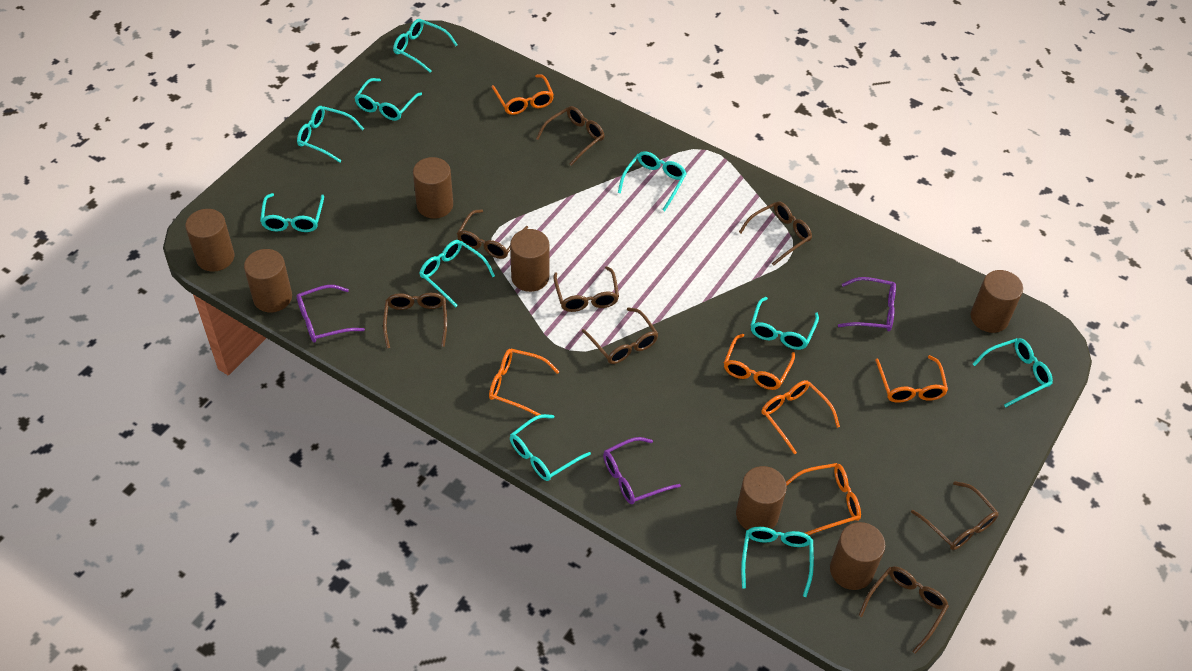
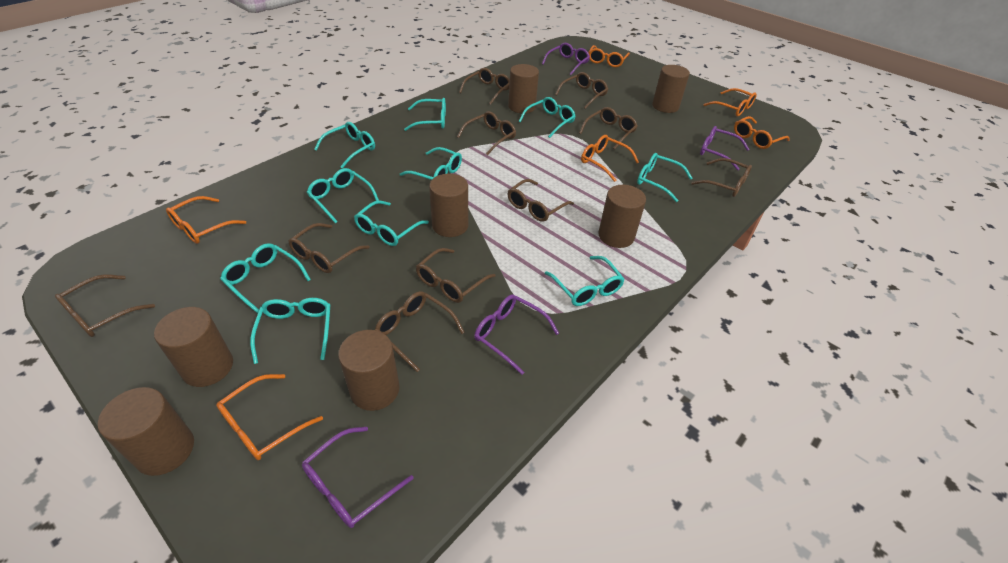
brown glasses: 8 -> 10
purple glasses: 3 -> 4

